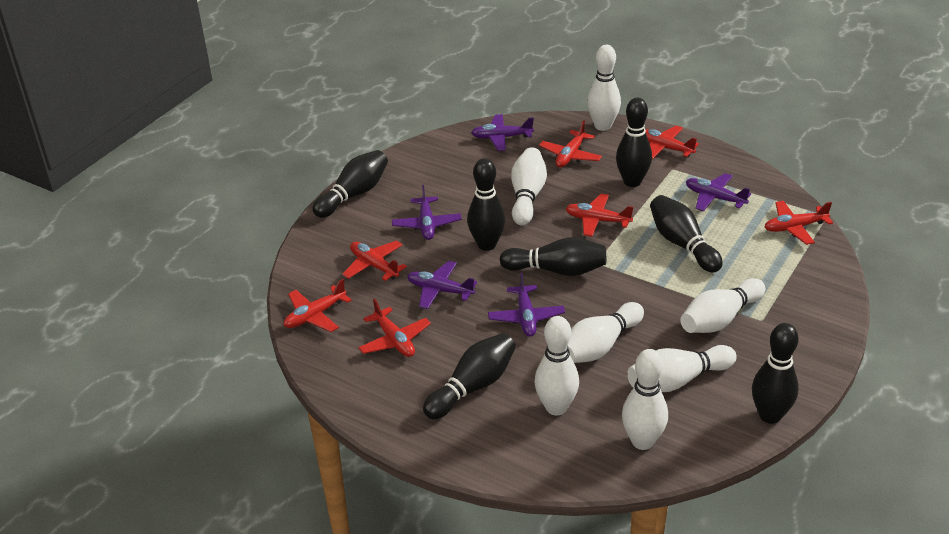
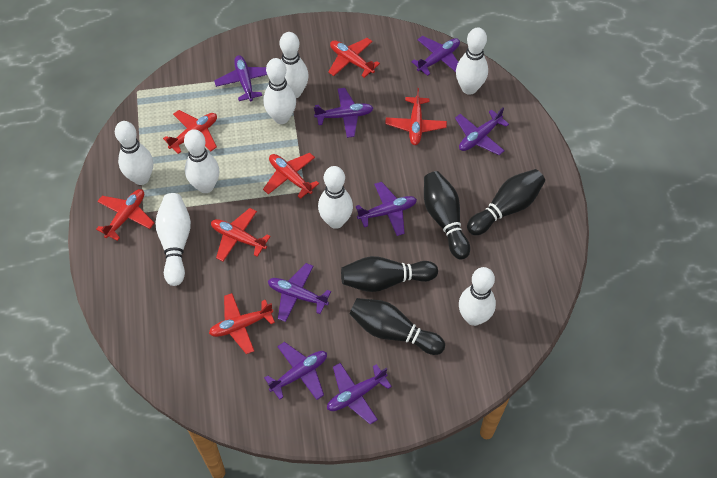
black bowling pin: 7 -> 4
purple plane: 5 -> 8
white bowling pin: 7 -> 8

